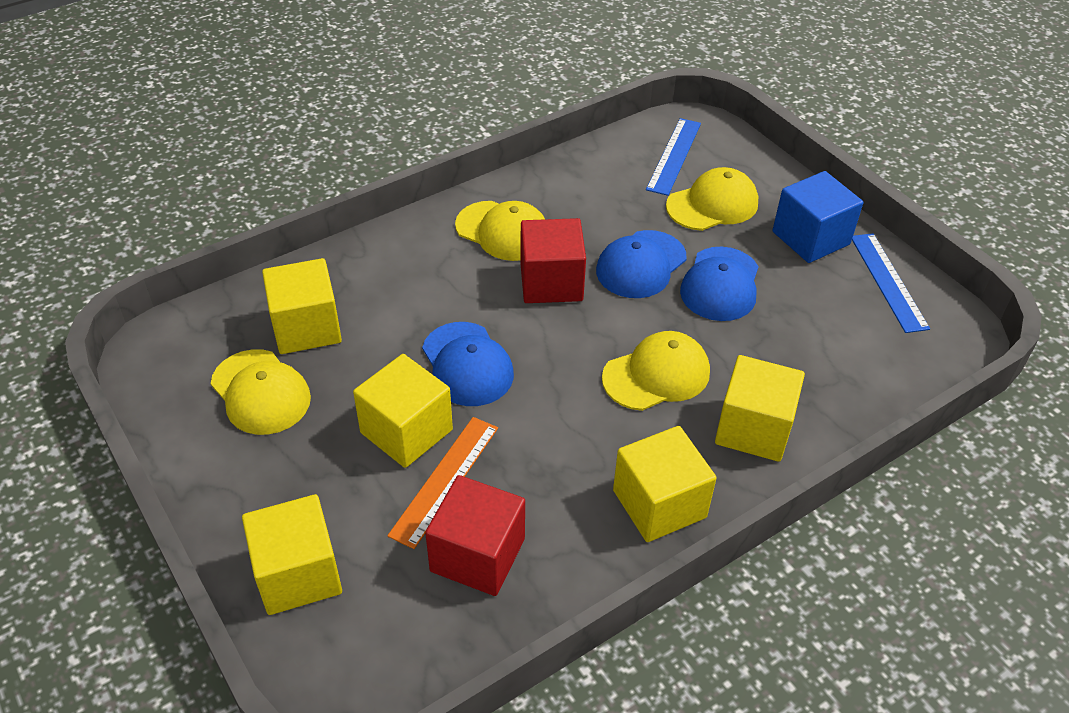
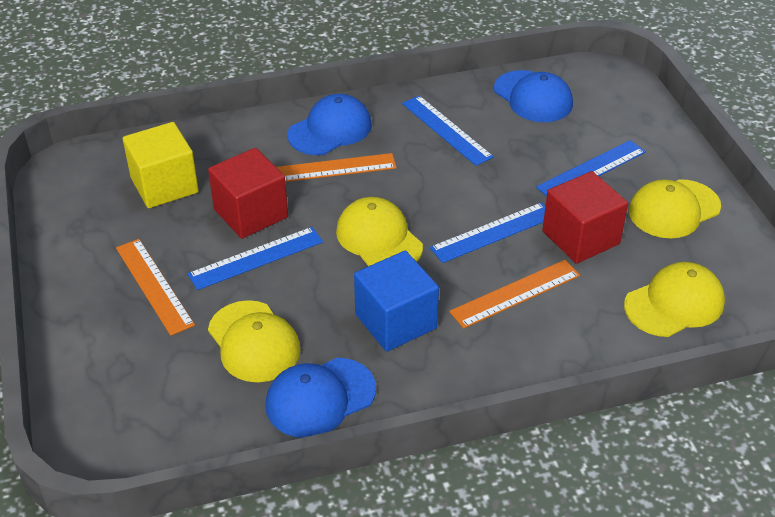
blue ruler: 2 -> 4
orange ruler: 1 -> 3
yellow cube: 5 -> 1

